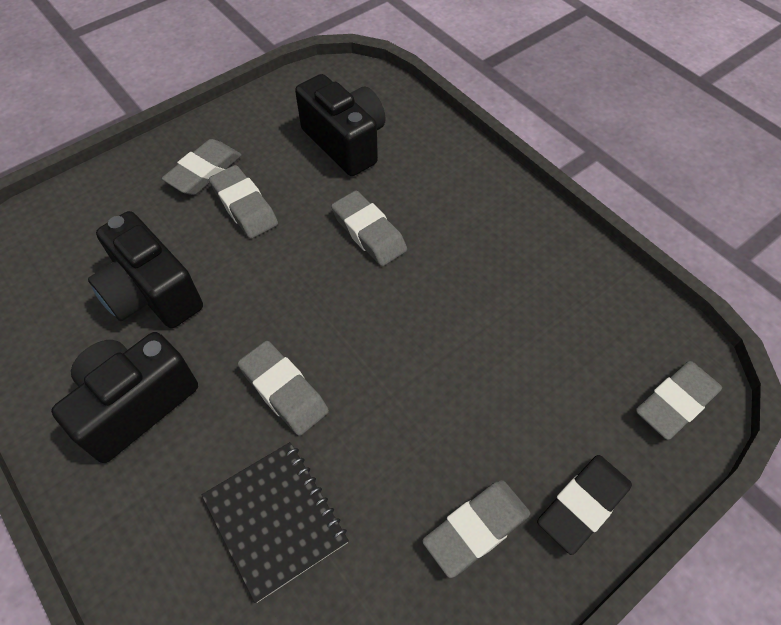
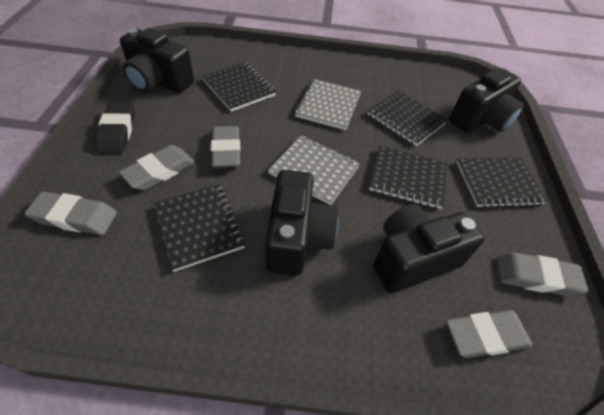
black camera: 3 -> 4
black notebook: 1 -> 5
grey eraser: 6 -> 5
grey notebook: 0 -> 2

